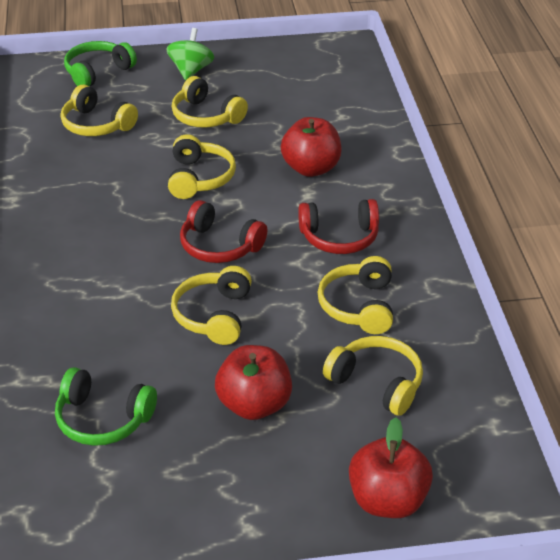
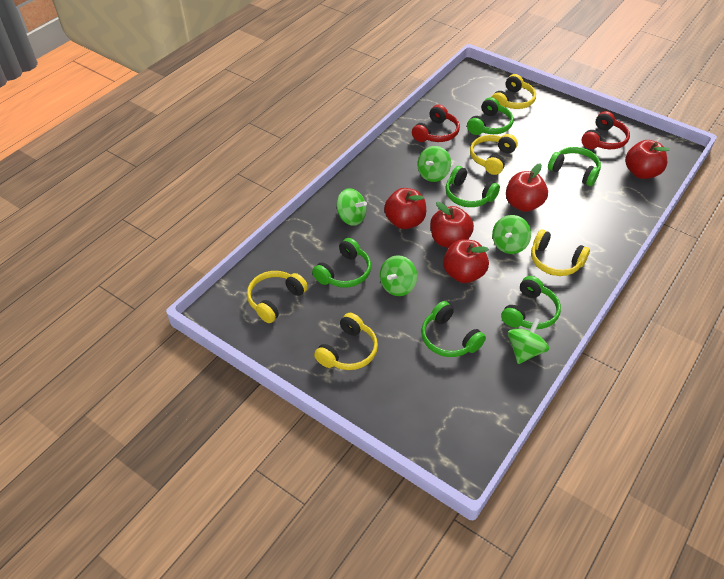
green headphones: 2 -> 6
green spinning top: 1 -> 5
red apple: 3 -> 5
yellow headphones: 6 -> 5

